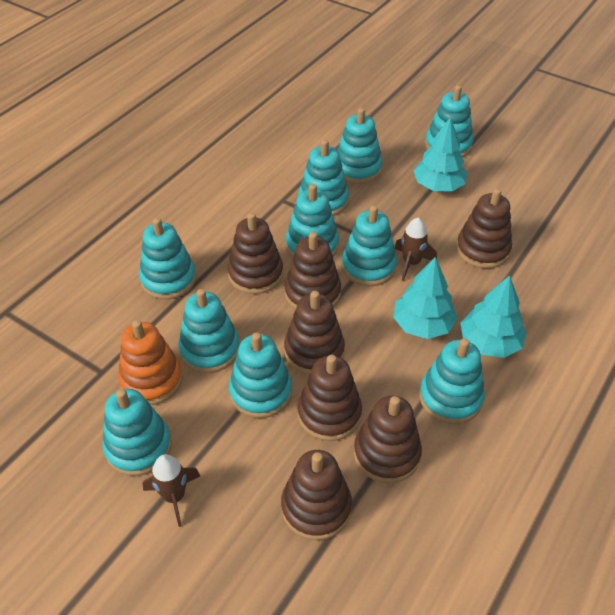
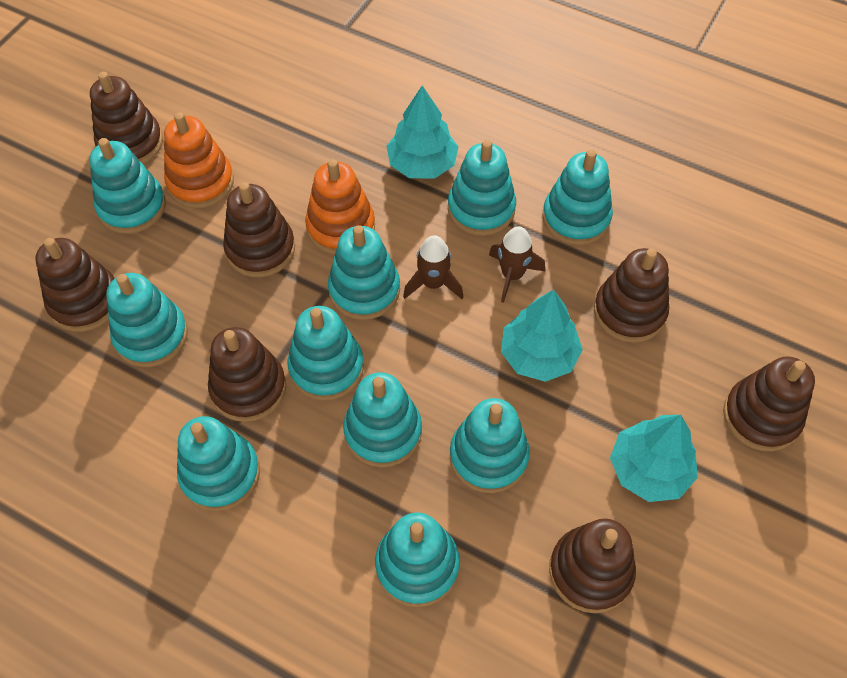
orange stacking toy: 1 -> 2

